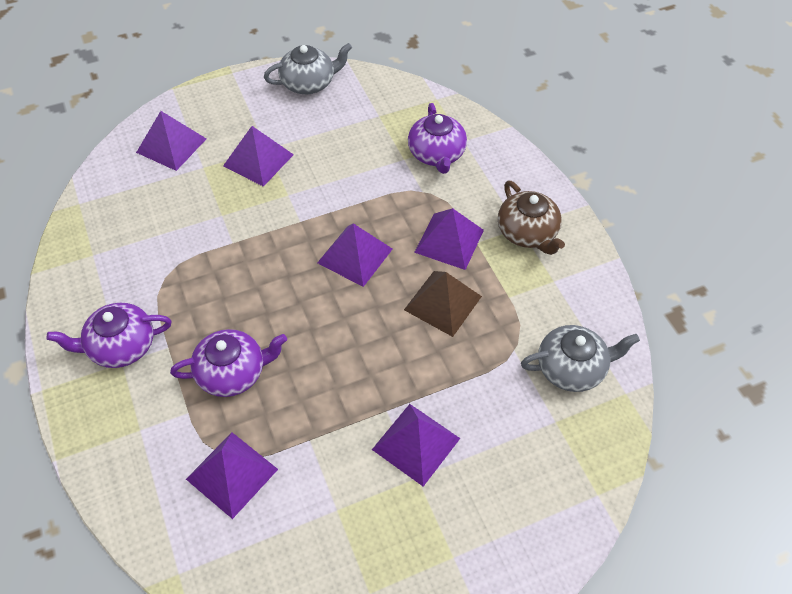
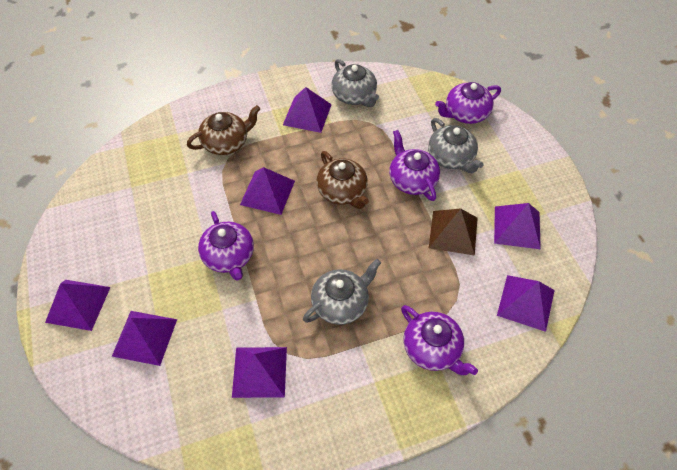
brown teapot: 1 -> 2
grey teapot: 2 -> 3
purple pyramid: 6 -> 7
purple teapot: 3 -> 4

